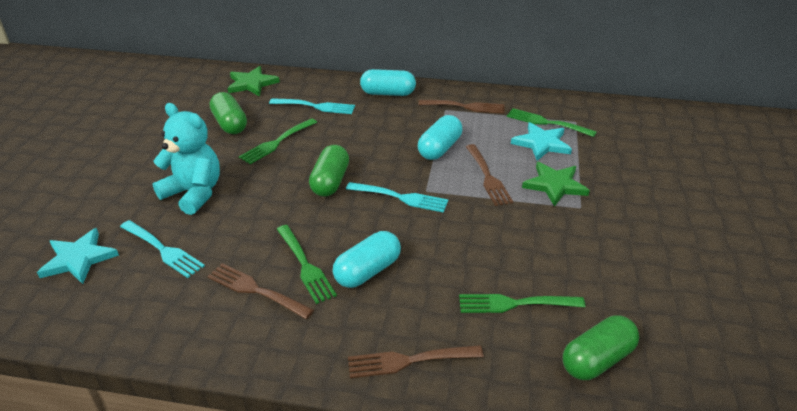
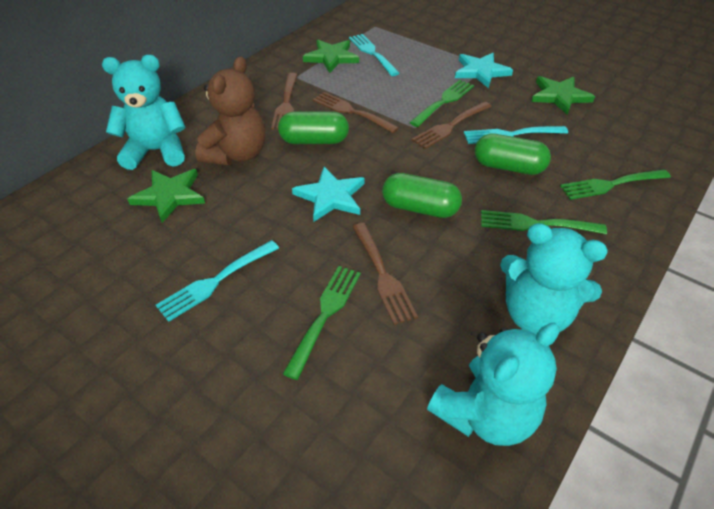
brown teddy bear: 0 -> 1
green star: 2 -> 3
turquoise capsule: 3 -> 0
turquoise teddy bear: 1 -> 3

